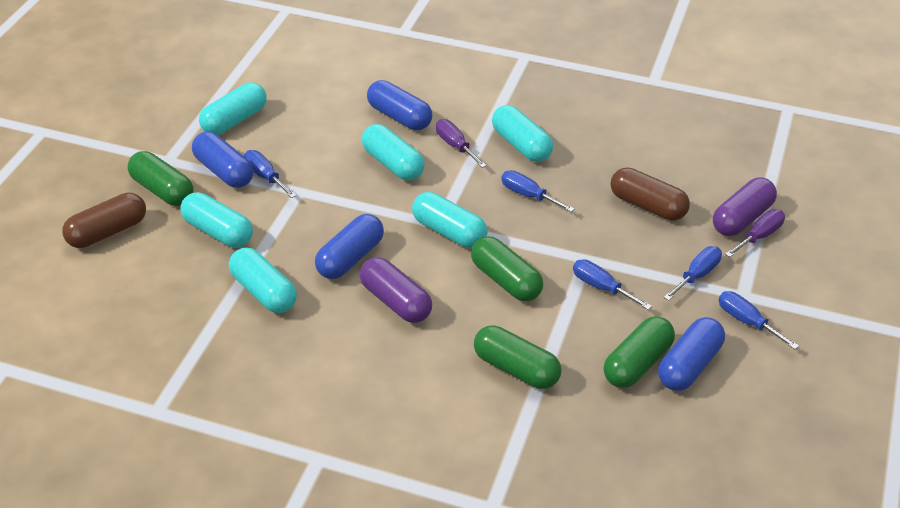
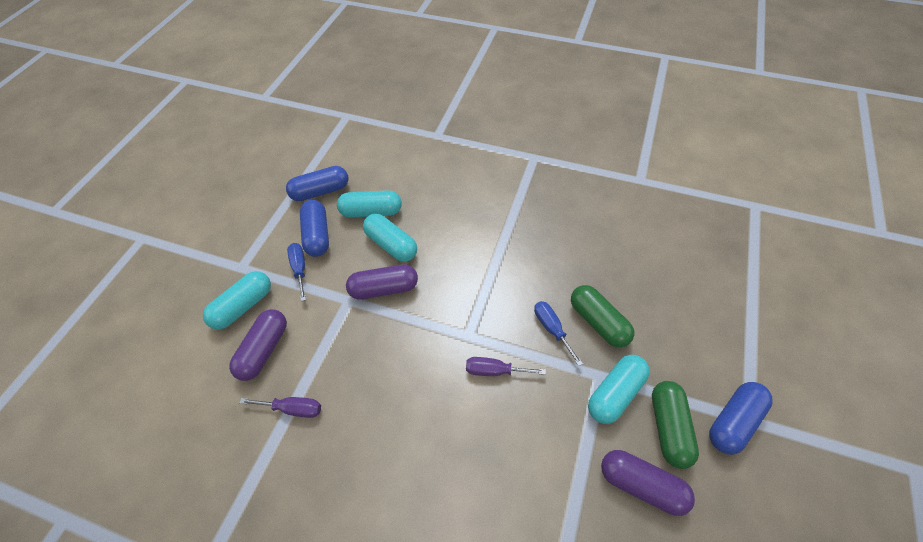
blue capsule: 4 -> 3
blue screwdriver: 5 -> 2
brown capsule: 2 -> 0
green capsule: 4 -> 2
purple capsule: 2 -> 3
turquoise capsule: 6 -> 4

